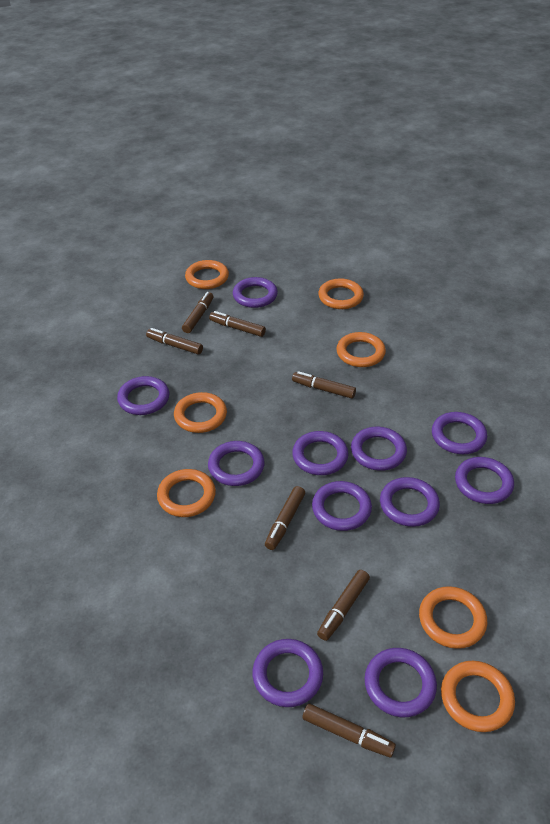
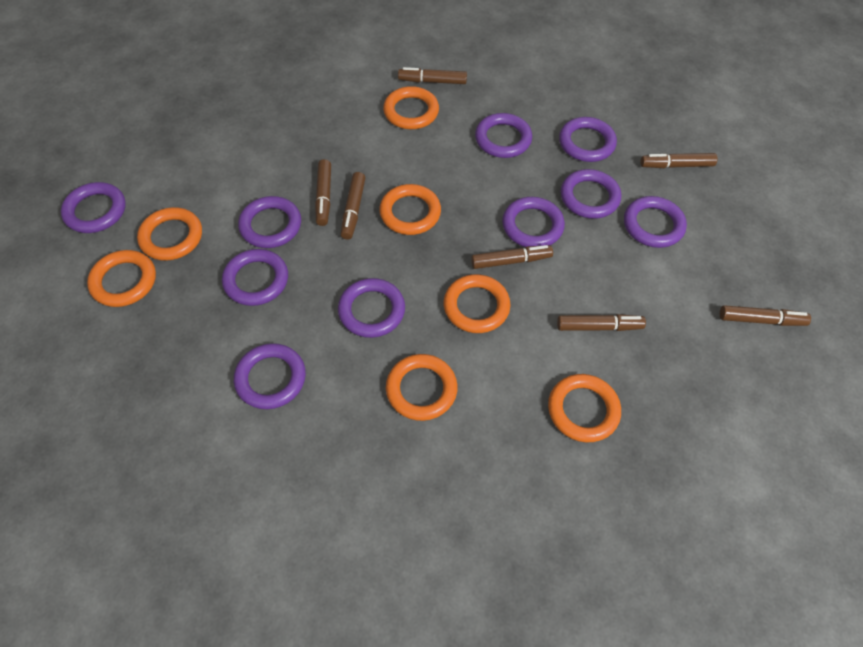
purple ring: 11 -> 10

